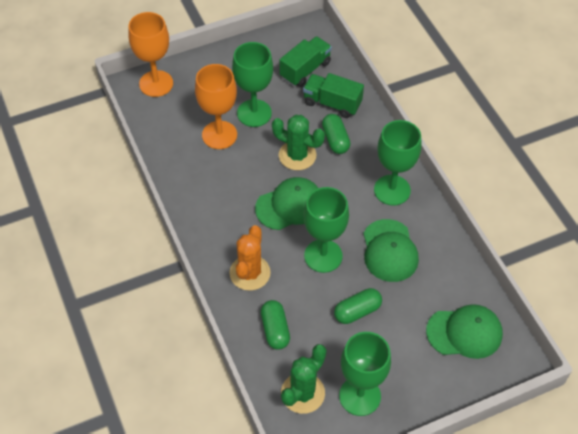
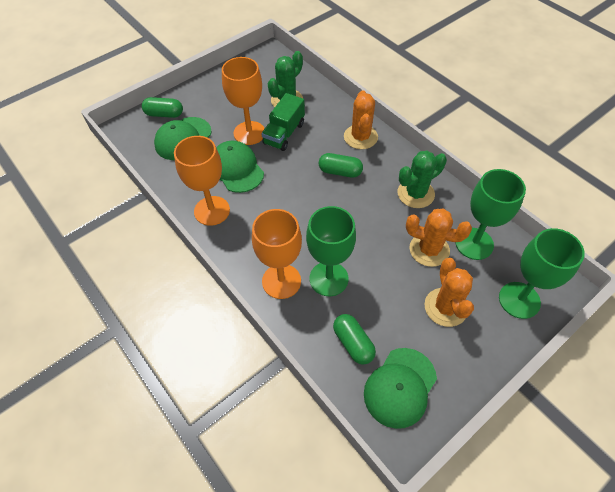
green goblet: 4 -> 3
green truck: 2 -> 1
orange cactus: 1 -> 3
orange goblet: 2 -> 3

